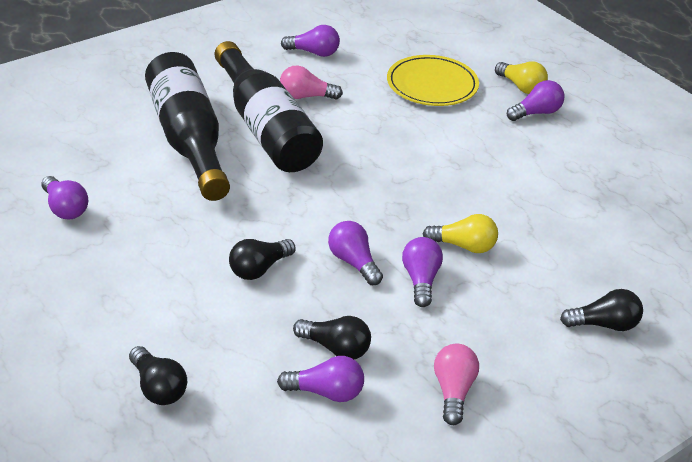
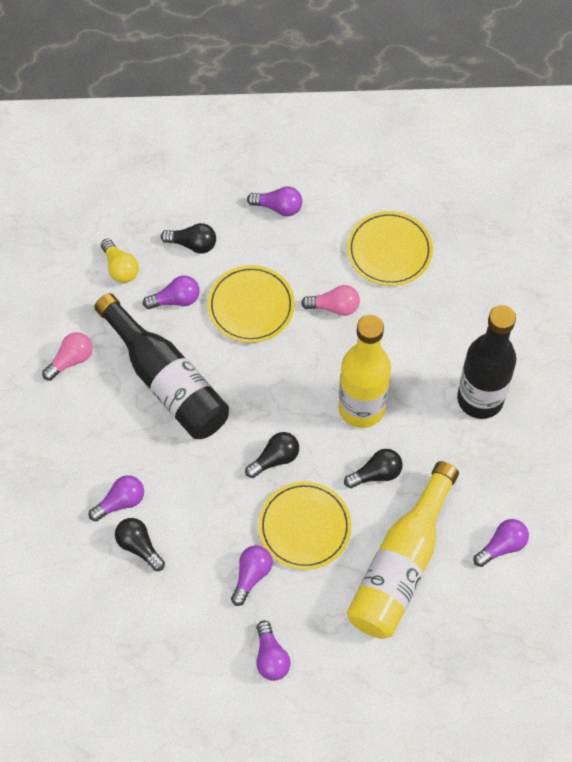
yellow bottle: 0 -> 2
yellow light bulb: 2 -> 1
yellow plate: 1 -> 3

